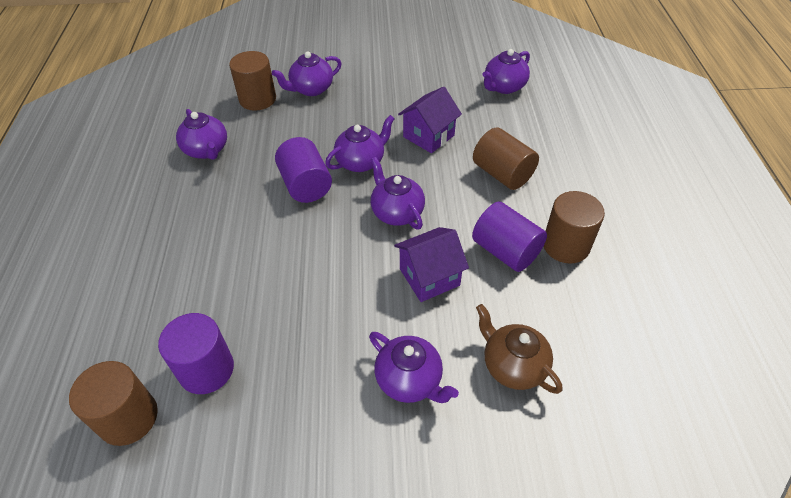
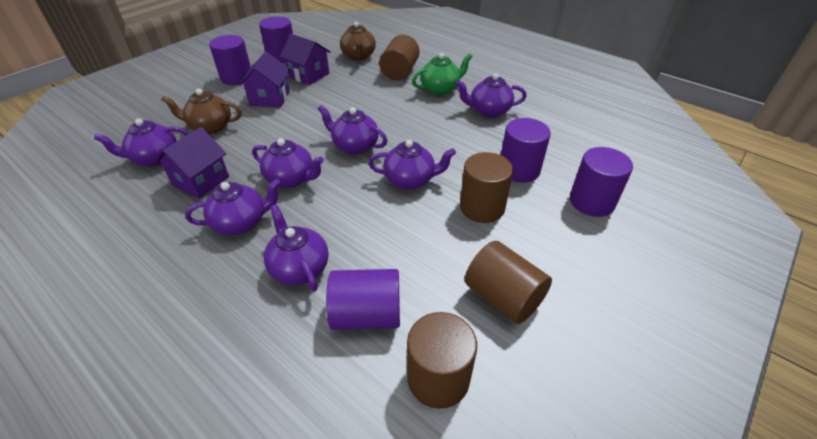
brown teapot: 1 -> 2
green teapot: 0 -> 1
purple cylinder: 3 -> 5
purple house: 2 -> 3
purple teapot: 6 -> 7

